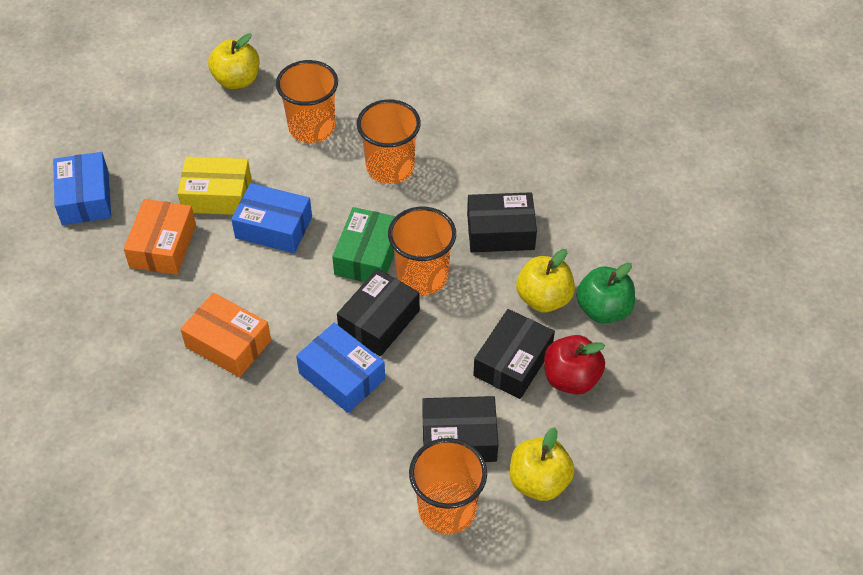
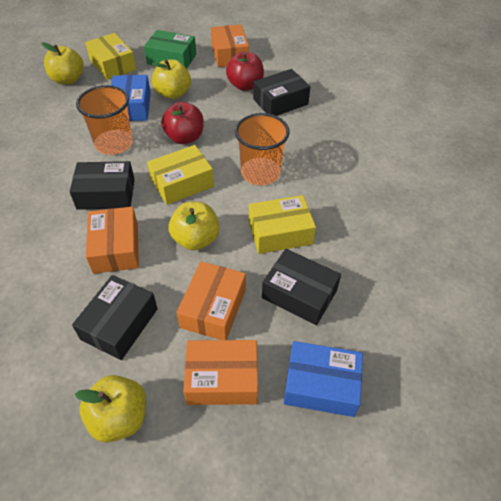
blue box: 3 -> 2
green apple: 1 -> 0
orange box: 2 -> 4
orange cup: 4 -> 2
red apple: 1 -> 2
yellow apple: 3 -> 4
yellow box: 1 -> 3

